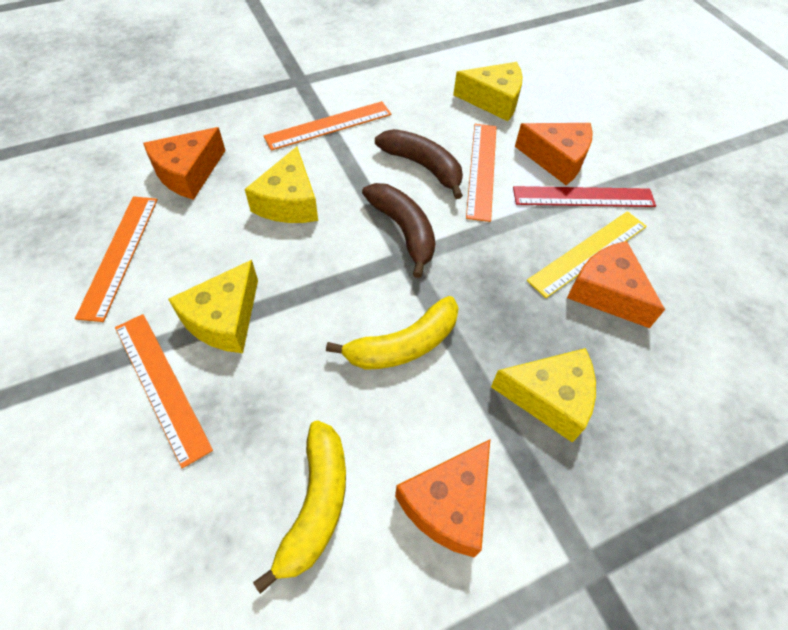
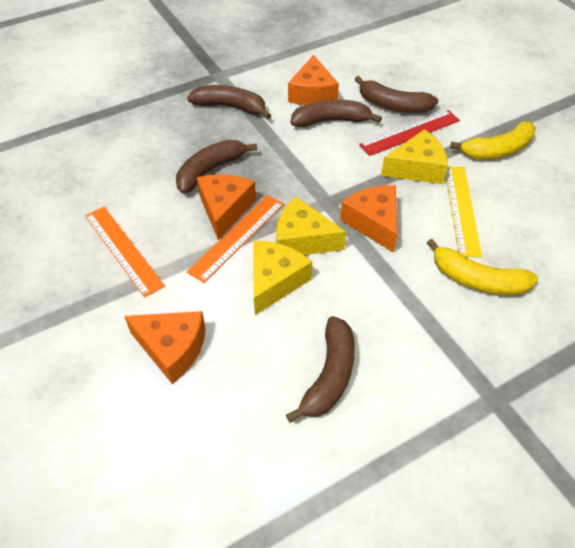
brown banana: 2 -> 5
orange ruler: 4 -> 2
yellow cheese: 4 -> 3

